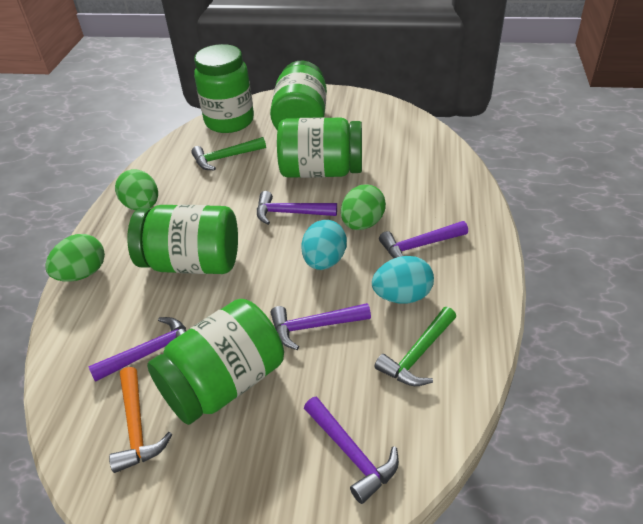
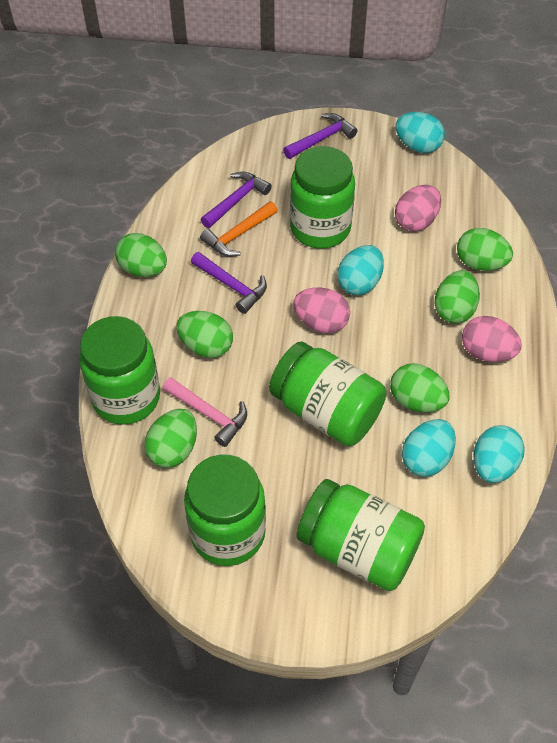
green egg: 3 -> 6
green hammer: 2 -> 0
pink egg: 0 -> 3
pink hammer: 0 -> 1
purple hammer: 5 -> 3
turquoise egg: 2 -> 4

